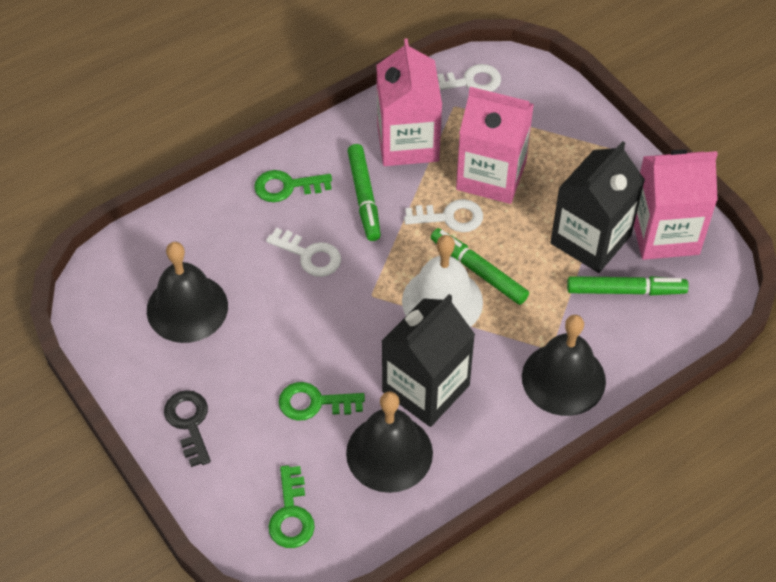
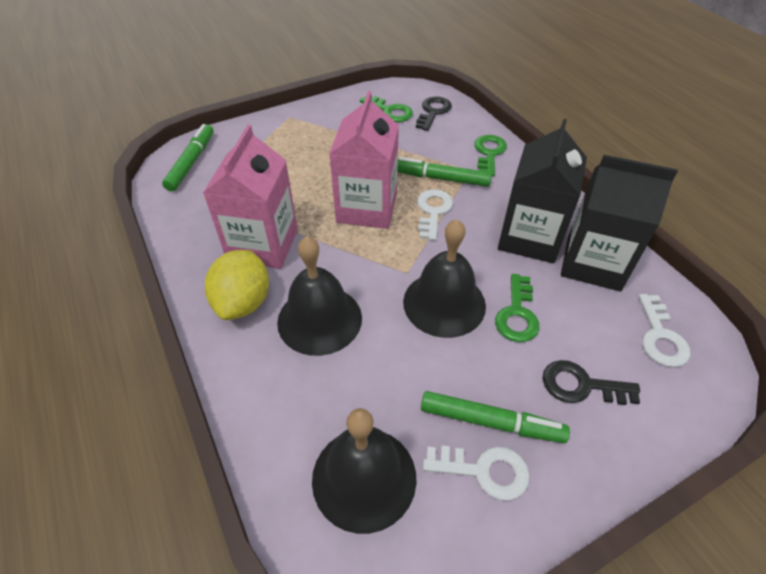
black key: 1 -> 2
pink carton: 3 -> 2
white bell: 1 -> 0
yellow lemon: 0 -> 1

